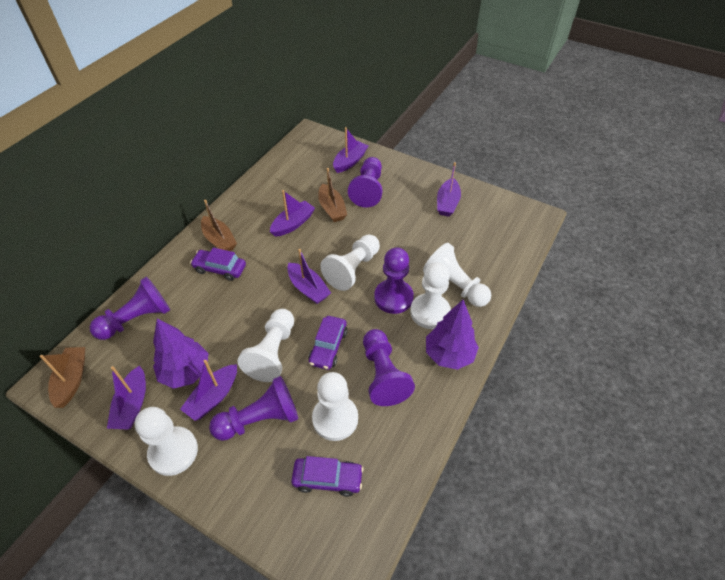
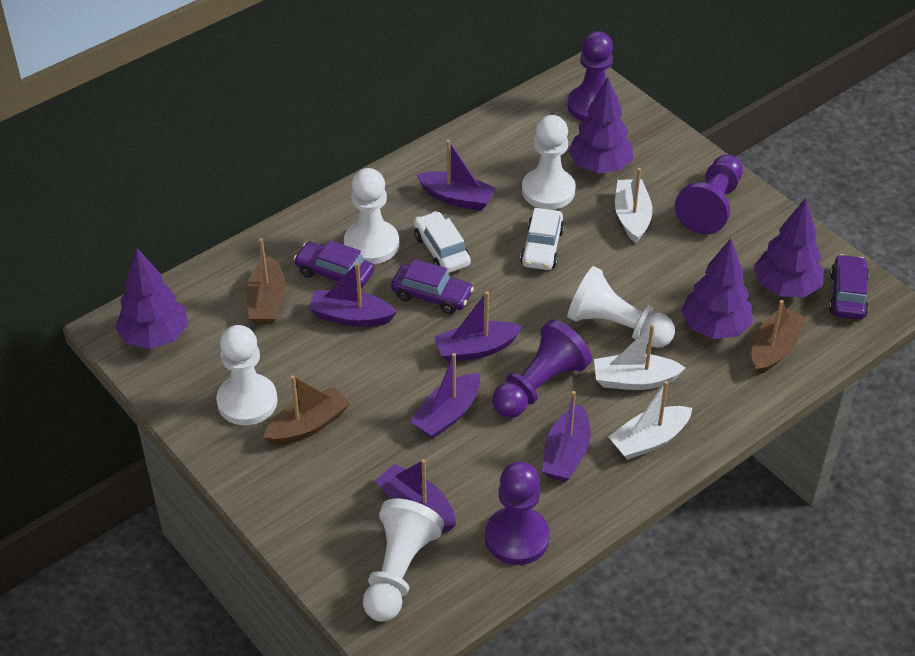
purple pawn: 5 -> 4
purple tree: 2 -> 4
white boat: 0 -> 3
white car: 0 -> 2
white pawn: 6 -> 5

